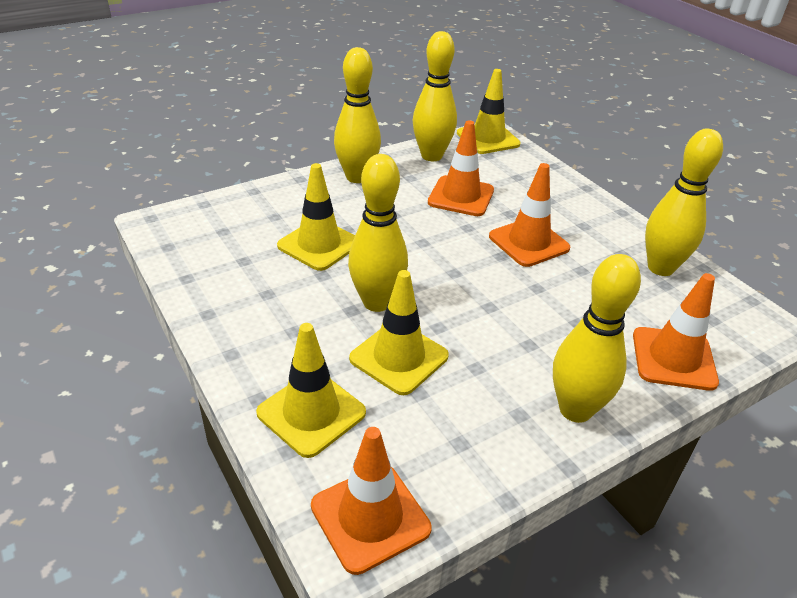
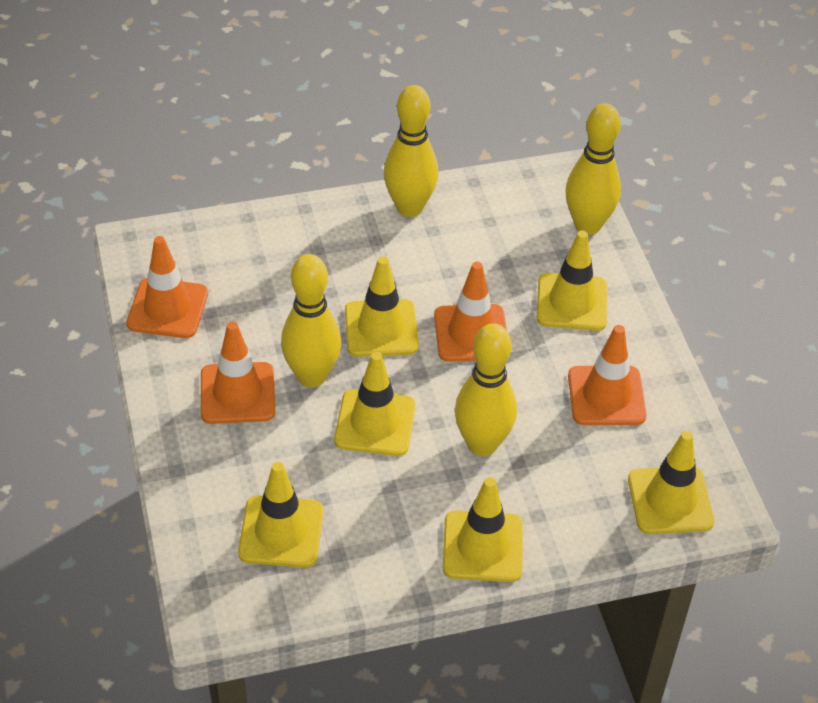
yellow bowling pin: 5 -> 4
yellow traffic cone: 4 -> 6

